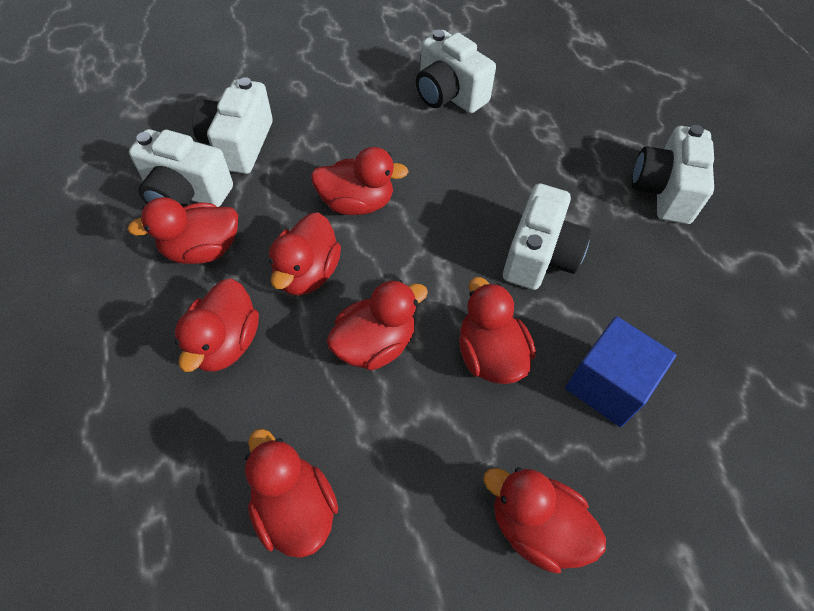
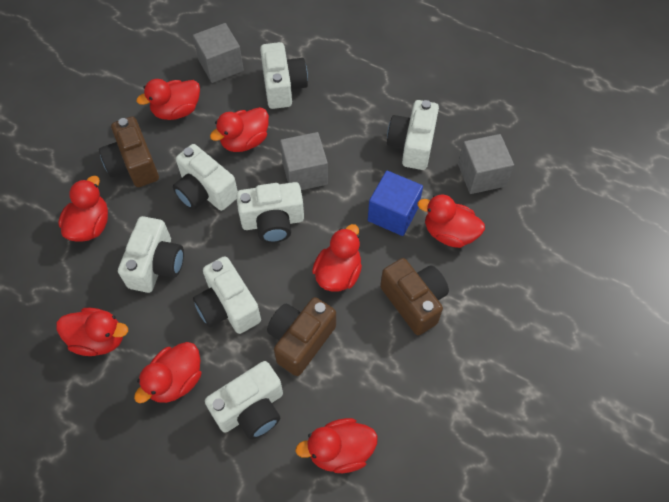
brown camera: 0 -> 3
grey cube: 0 -> 3
white camera: 5 -> 7

